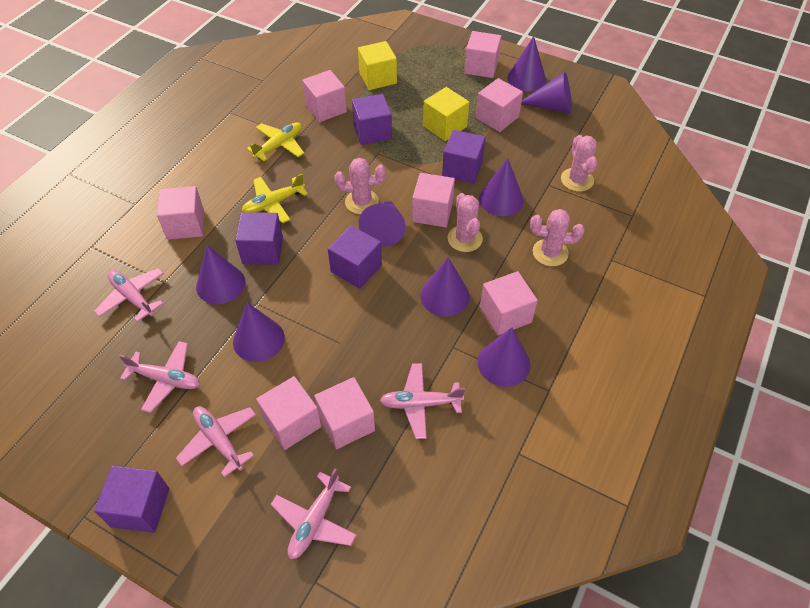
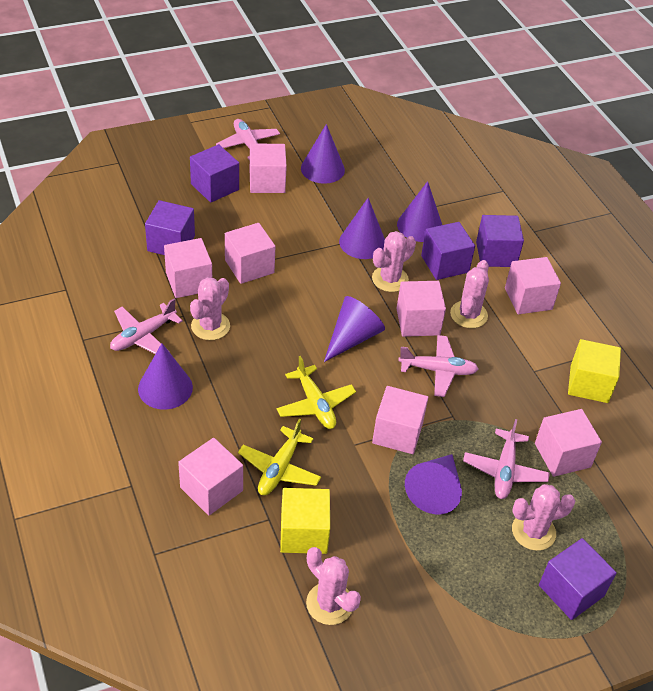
pink cactus: 4 -> 5
pink plane: 5 -> 4
purple cone: 8 -> 6

